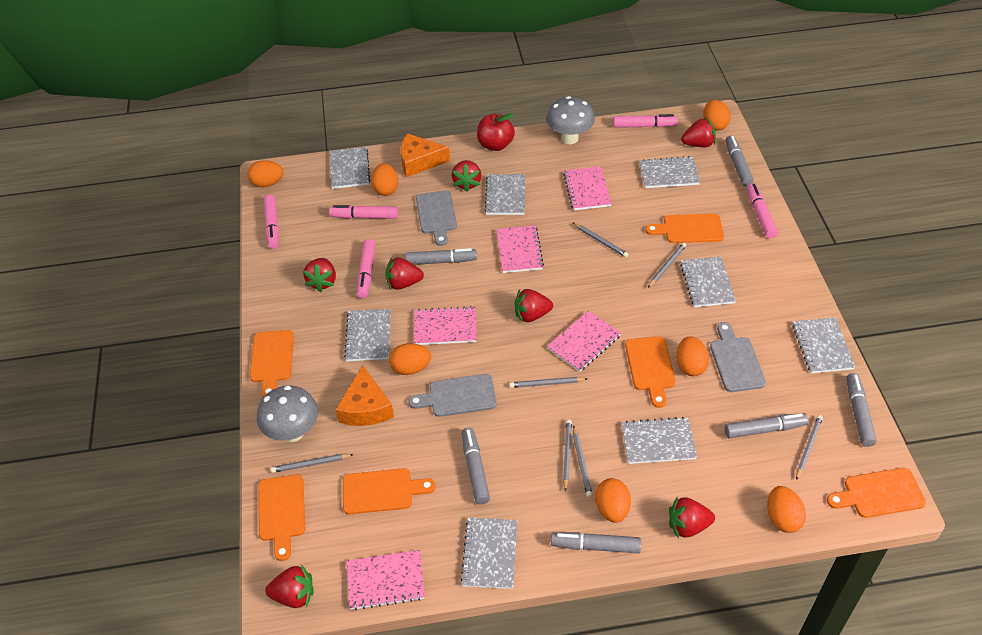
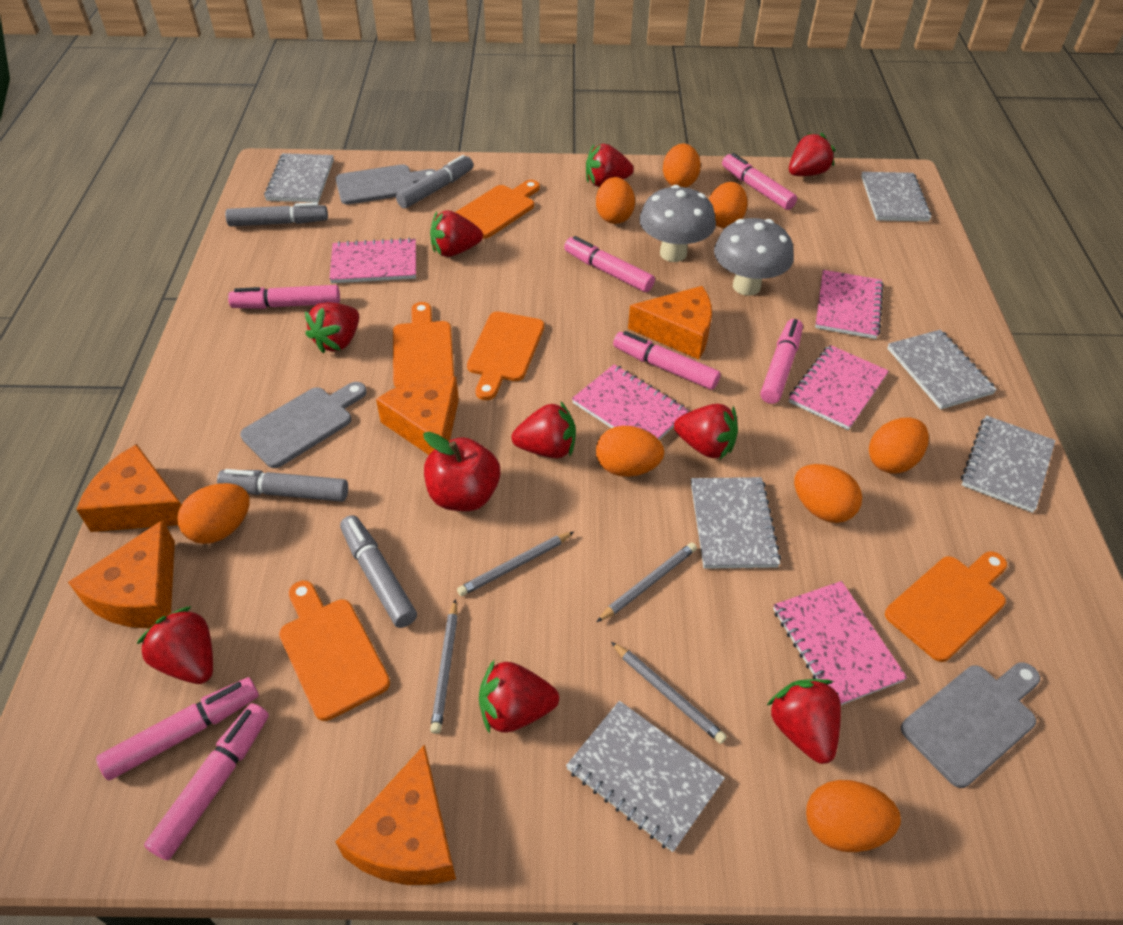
grey marker: 6 -> 4
grey notebook: 8 -> 6
grey pencil: 7 -> 4
orange cheese: 2 -> 5
orange cutting board: 6 -> 5
orange egg: 7 -> 8
pink marker: 5 -> 7
red strawberry: 7 -> 9

